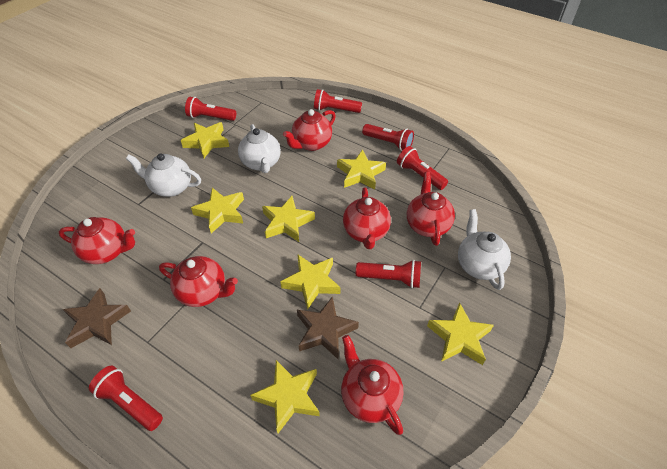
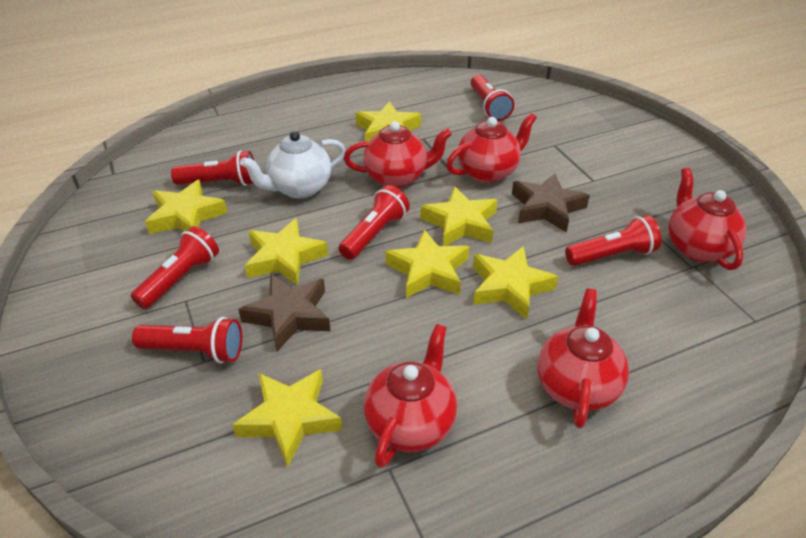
red teapot: 6 -> 5
white teapot: 3 -> 1

